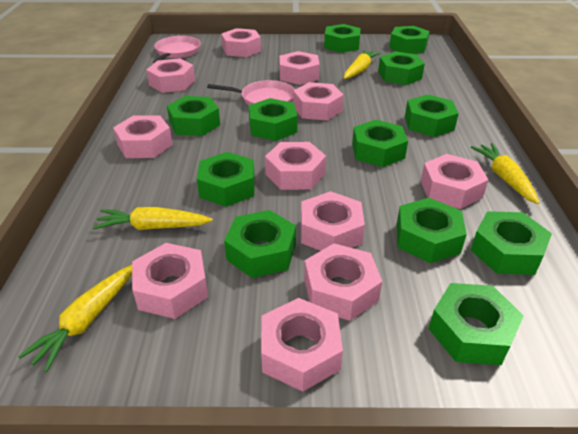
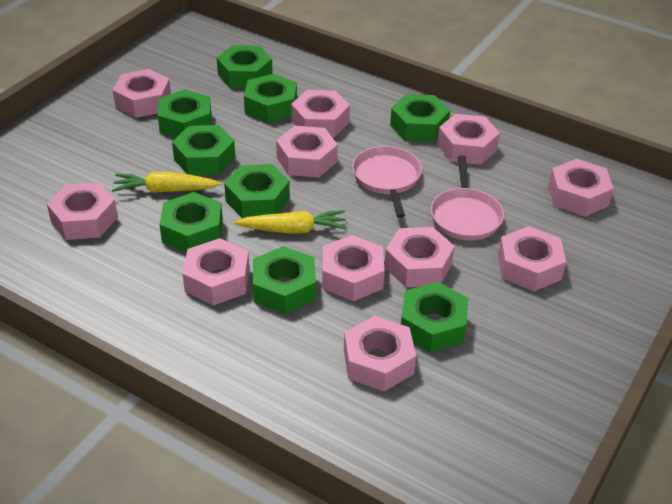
green nut: 12 -> 9
yellow carrot: 4 -> 2

